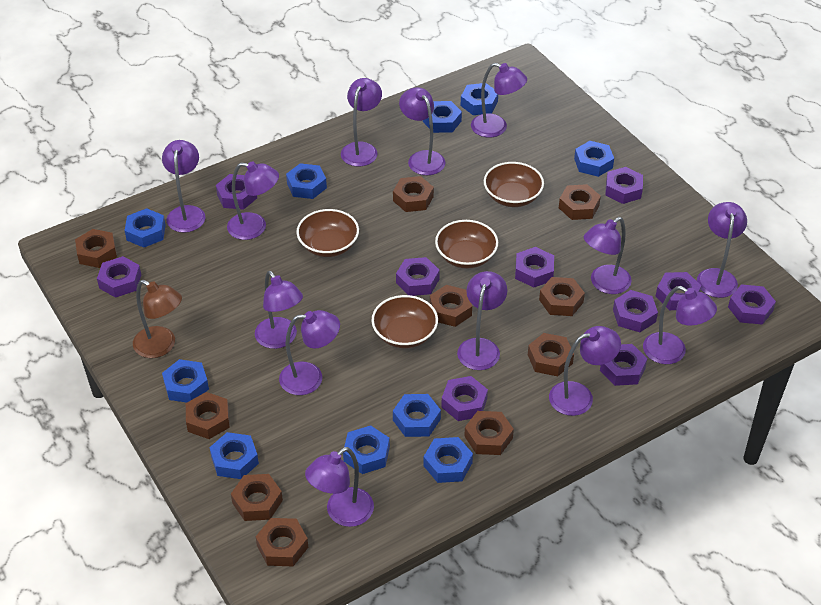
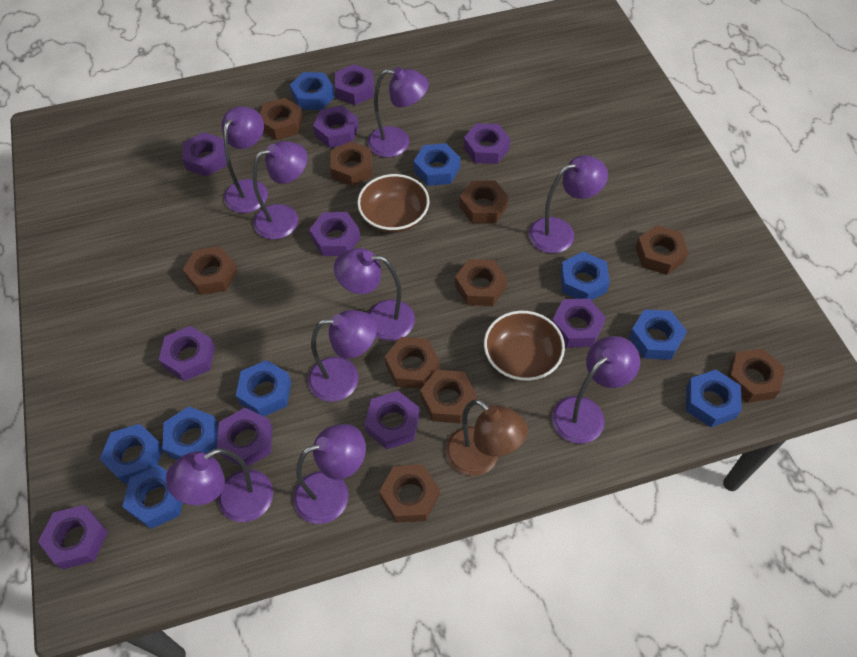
blue nut: 10 -> 9
brown bowl: 4 -> 2
purple lamp: 13 -> 9

